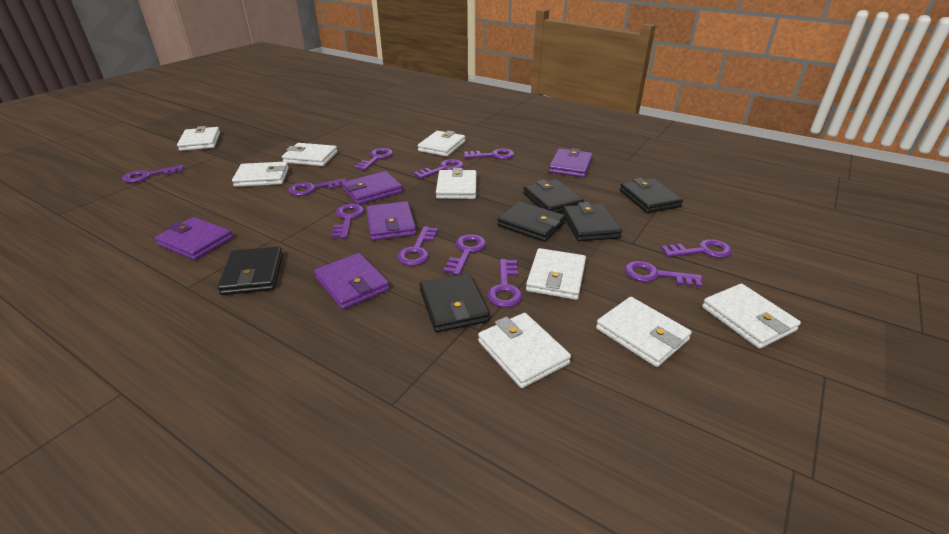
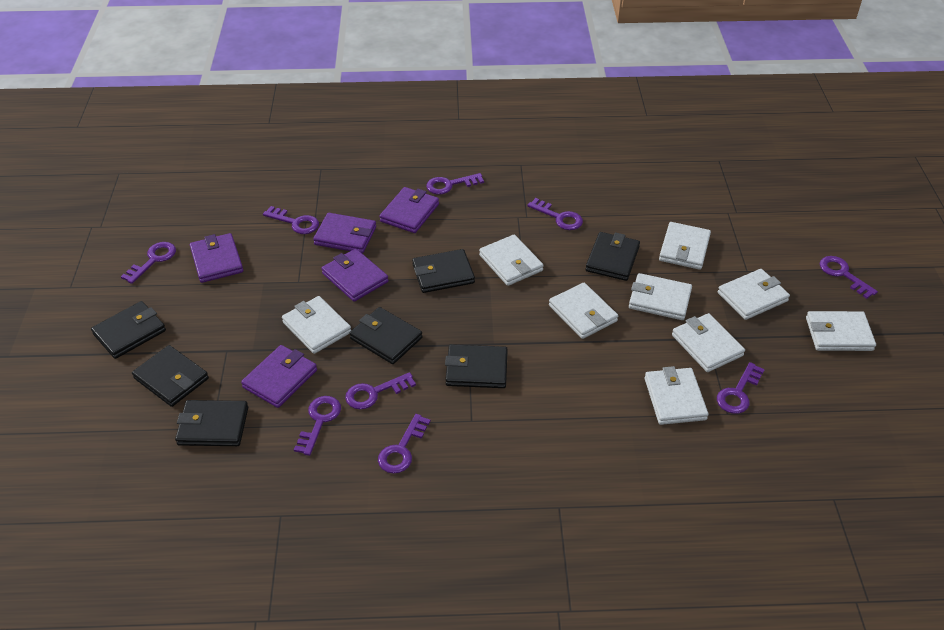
black wallet: 6 -> 7
purple key: 11 -> 9

